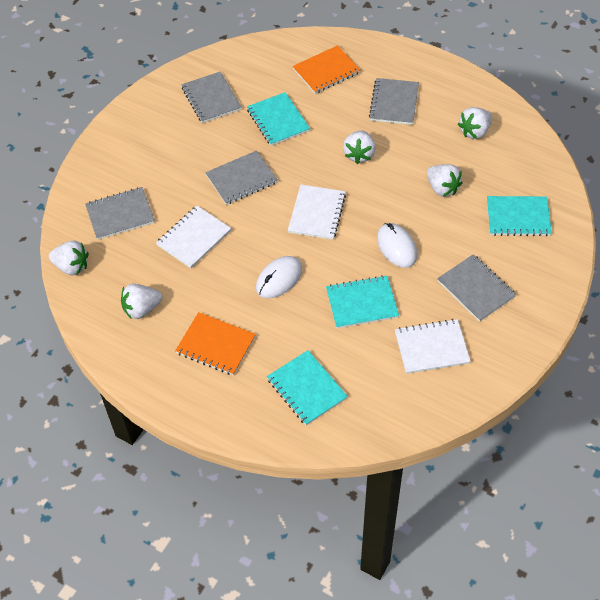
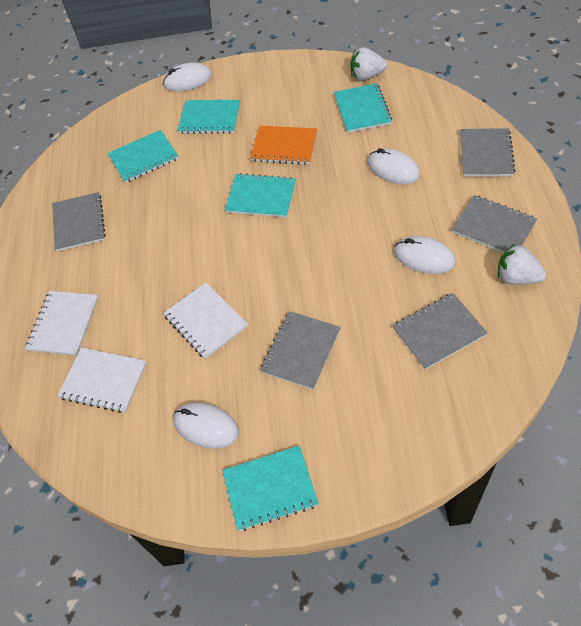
orange notebook: 2 -> 1
turquoise notebook: 4 -> 5
white mouse: 2 -> 4
white strawberry: 5 -> 2

